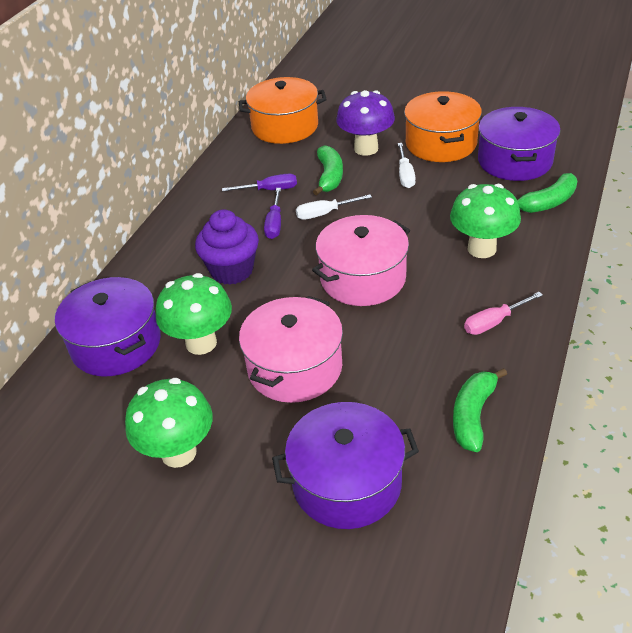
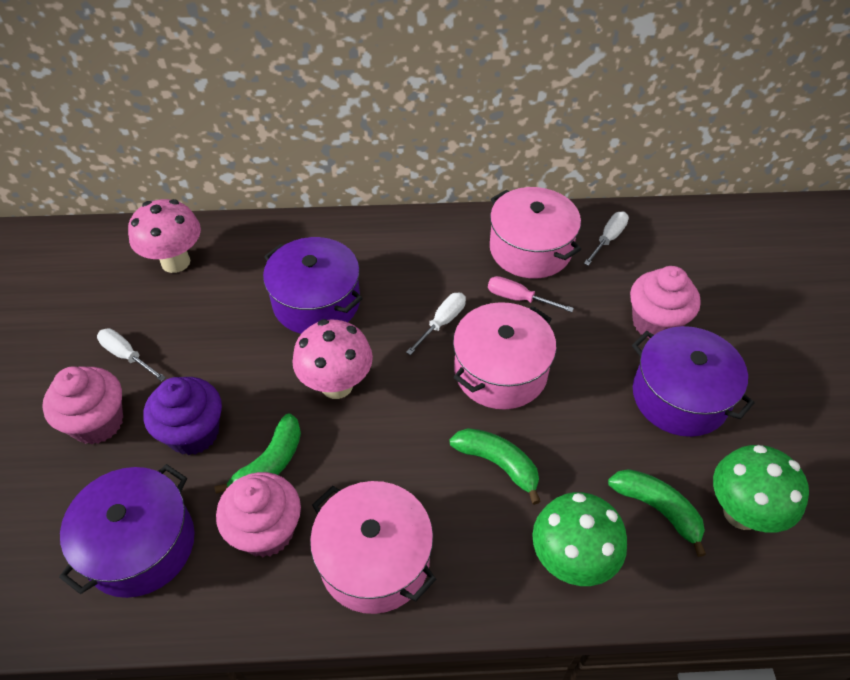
green mushroom: 3 -> 2
orange pot: 2 -> 0
pink cupcake: 0 -> 3
pink mushroom: 0 -> 2
pink pot: 2 -> 3
purple mushroom: 1 -> 0
purple screwdriver: 2 -> 0
white screwdriver: 2 -> 3

